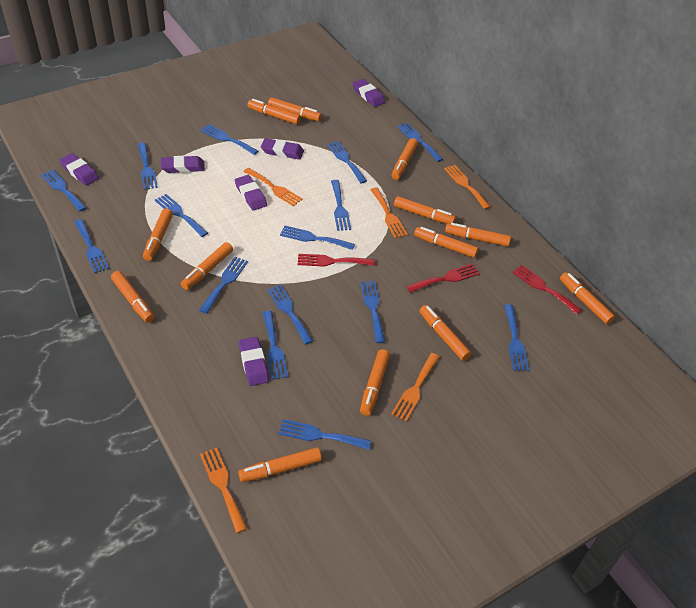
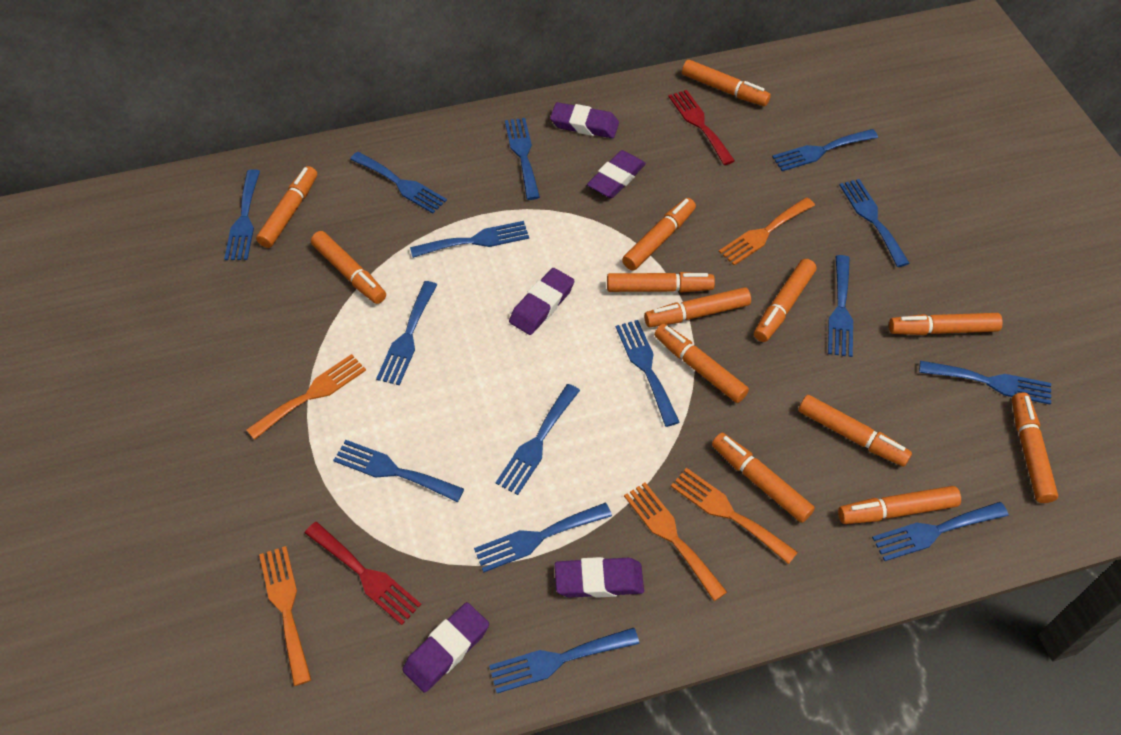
purple eraser: 6 -> 5
red fork: 3 -> 2

